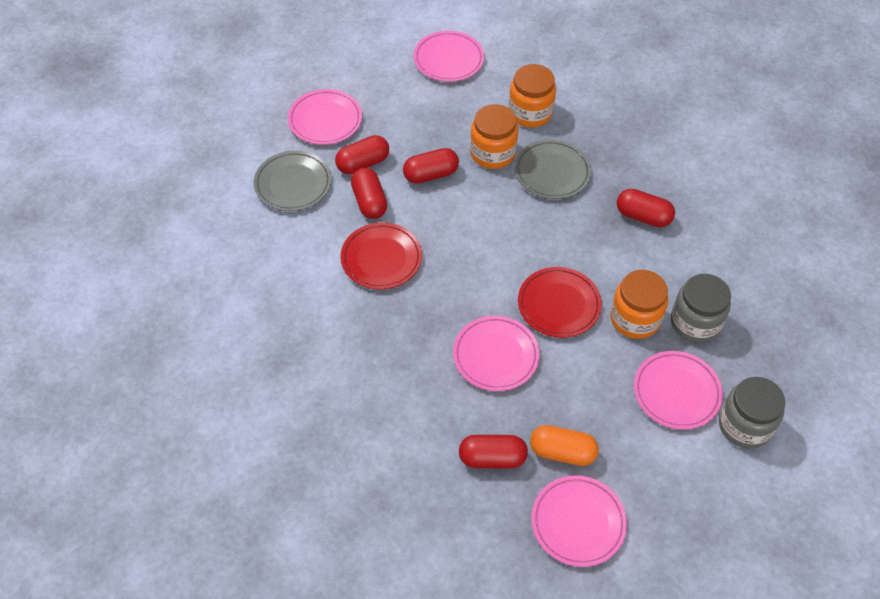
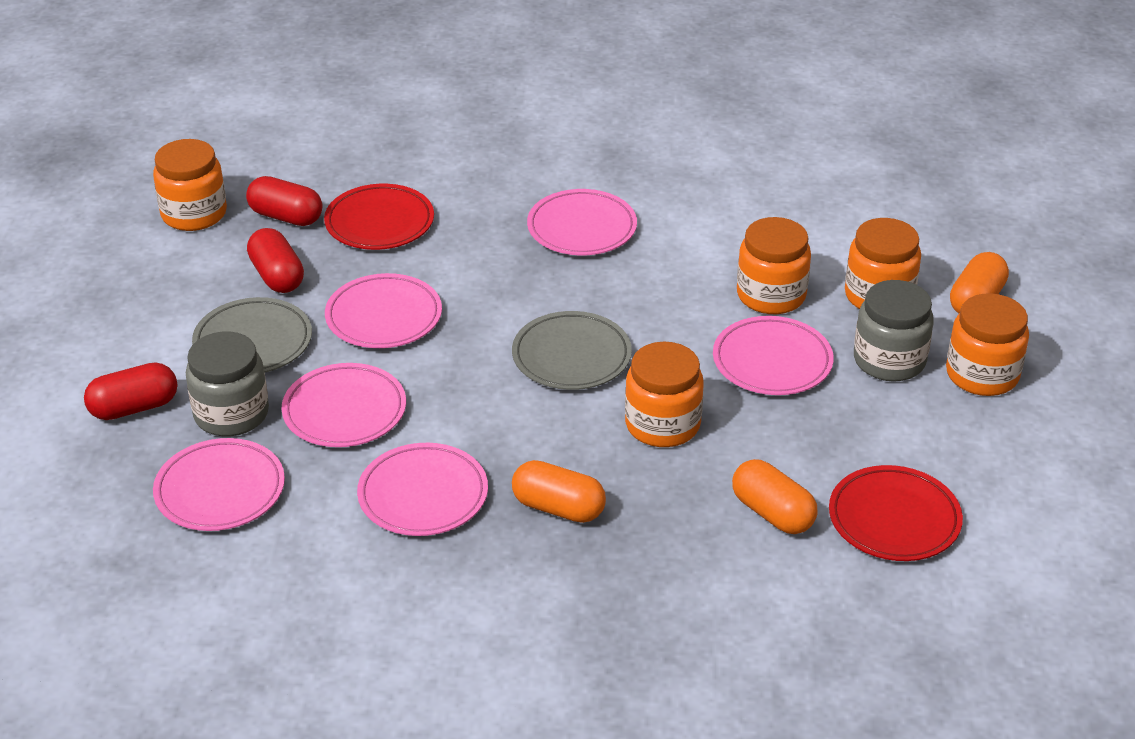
orange capsule: 1 -> 3
orange jar: 3 -> 5
pink plate: 5 -> 6
red capsule: 5 -> 3

